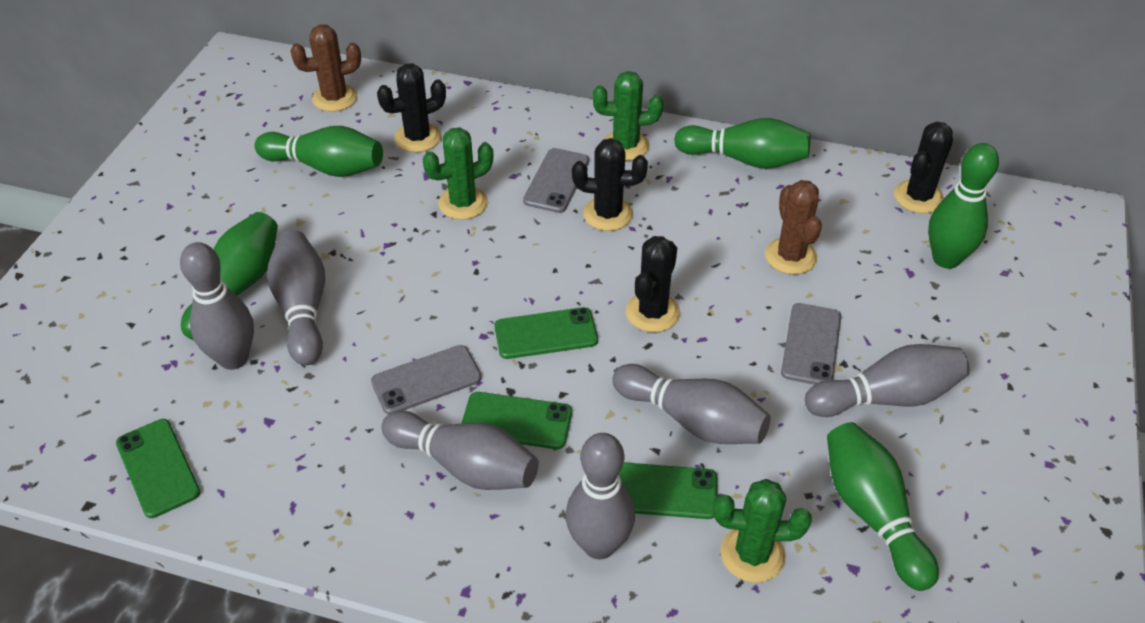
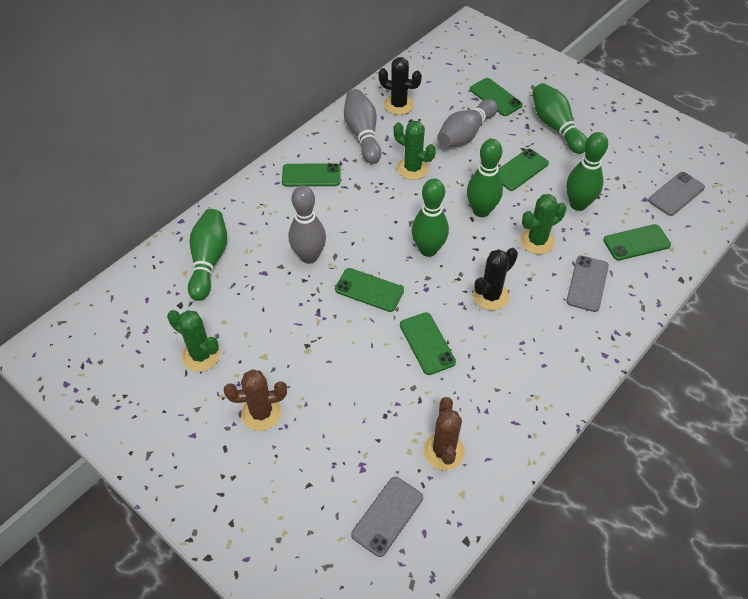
black cactus: 4 -> 2
green phone: 4 -> 6
grey bowling pin: 6 -> 3

